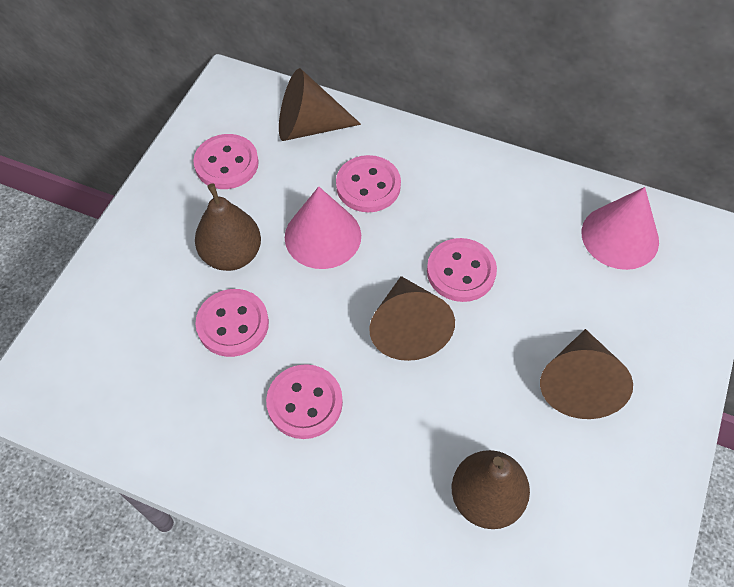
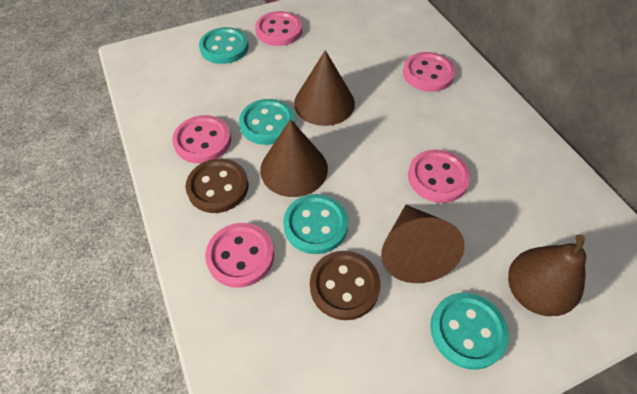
brown button: 0 -> 2
brown pear: 2 -> 1
pink cone: 2 -> 0
turquoise button: 0 -> 4

